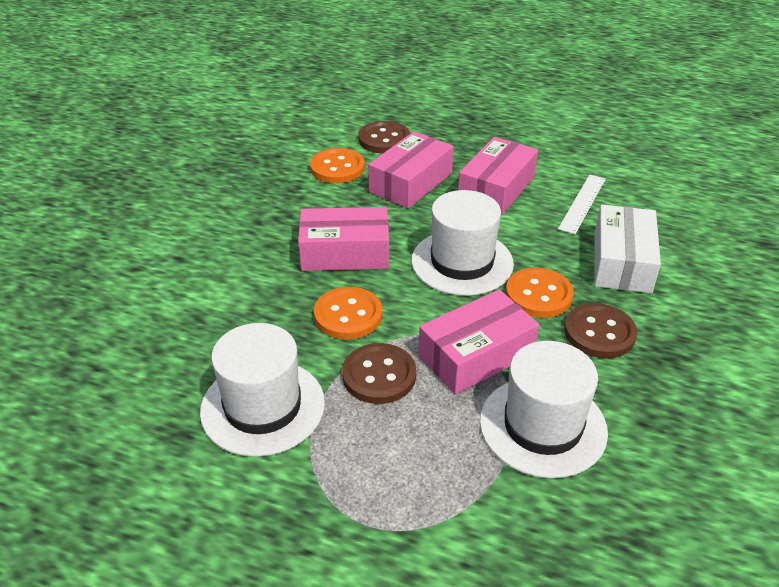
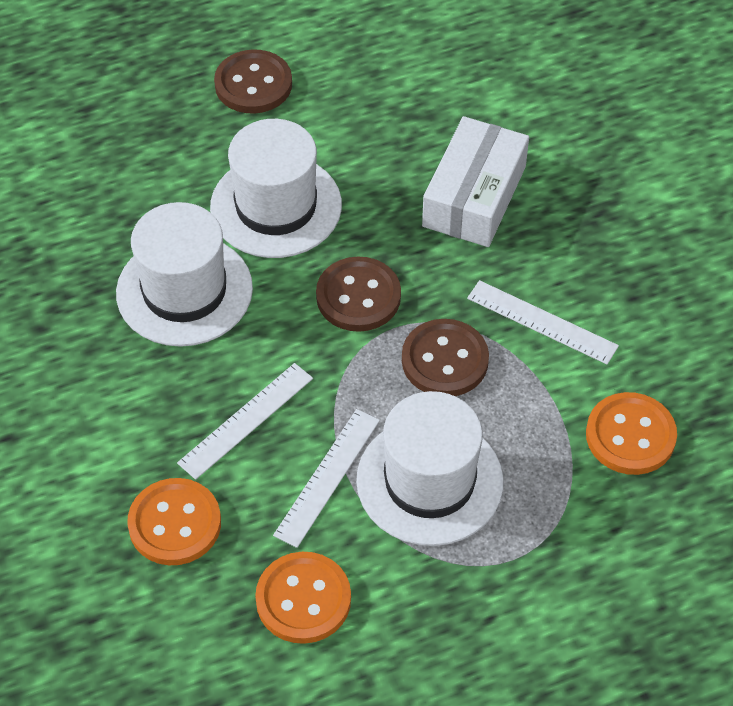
pink box: 4 -> 0
white ruler: 1 -> 3

